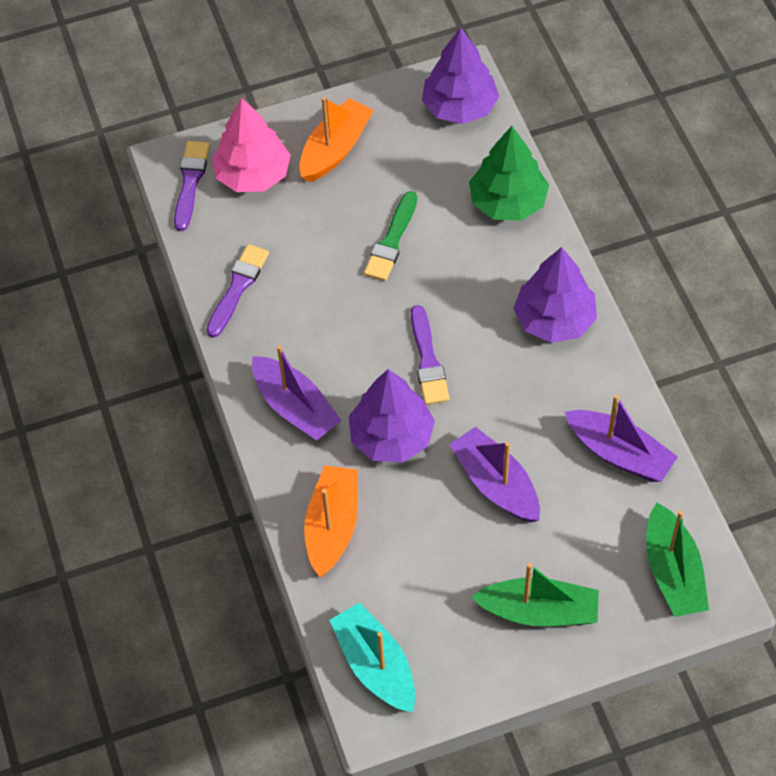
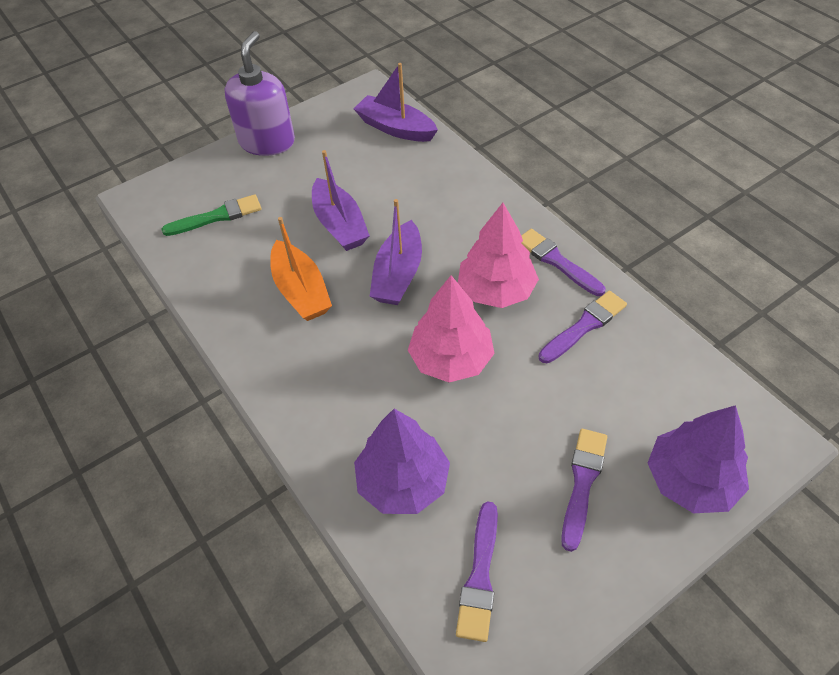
green boat: 2 -> 0
green tree: 1 -> 0
orange boat: 2 -> 1
pink tree: 1 -> 2
purple brush: 3 -> 4
purple soap dispenser: 0 -> 1
purple tree: 3 -> 2
turquoise boat: 1 -> 0

